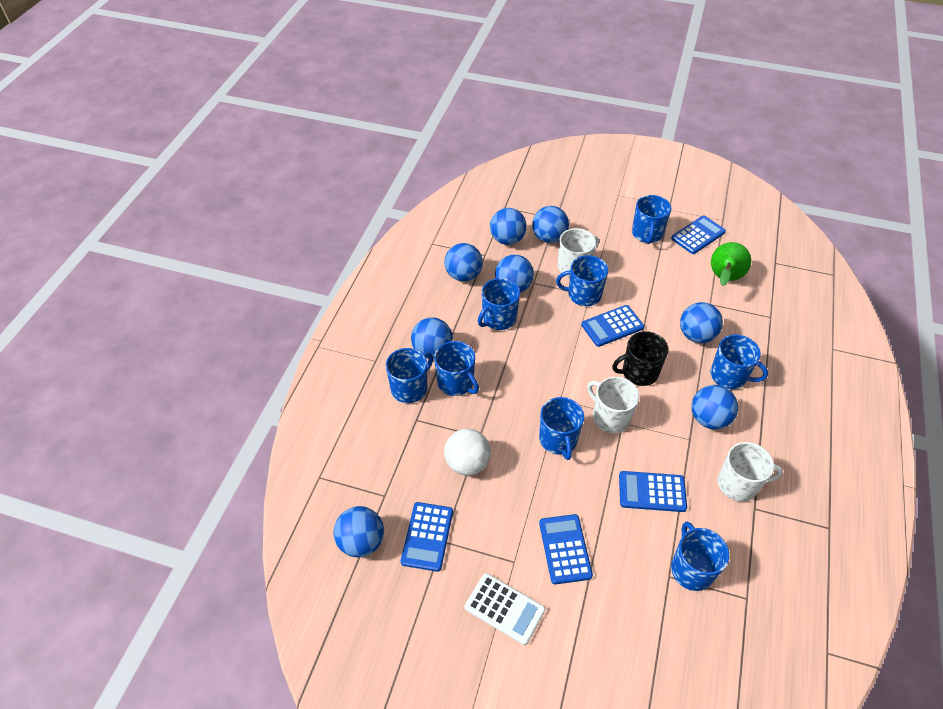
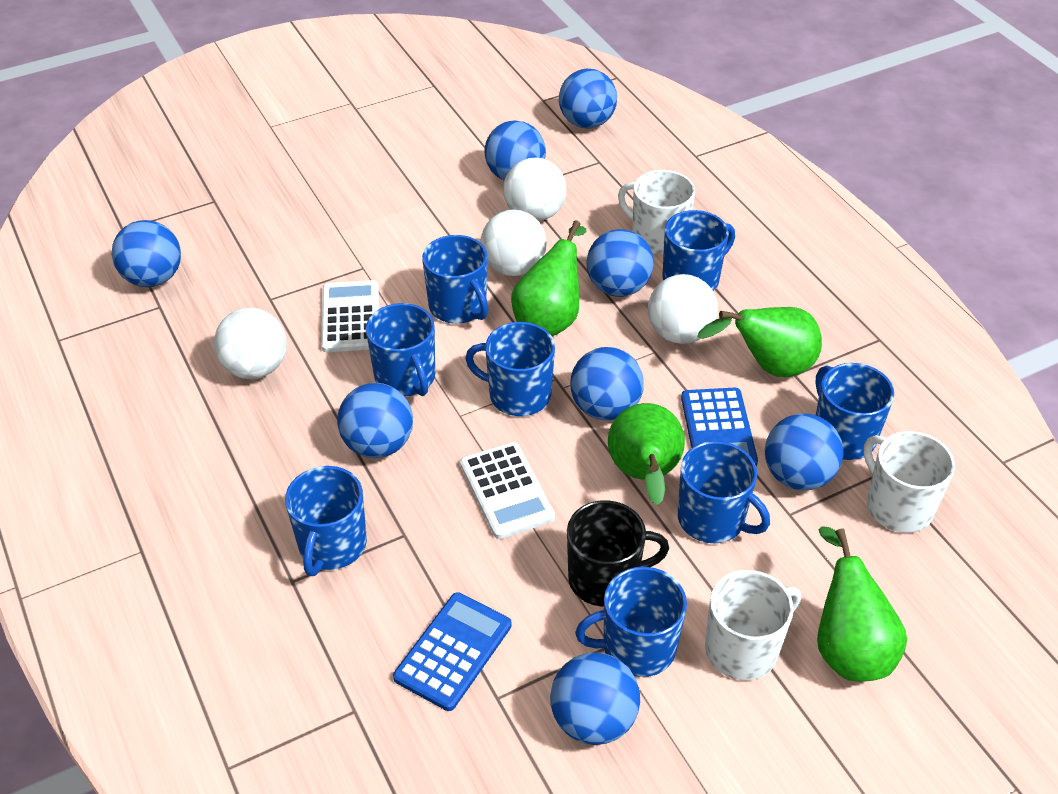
blue calculator: 5 -> 2
green pear: 1 -> 4
white ball: 1 -> 4
white calculator: 1 -> 2

